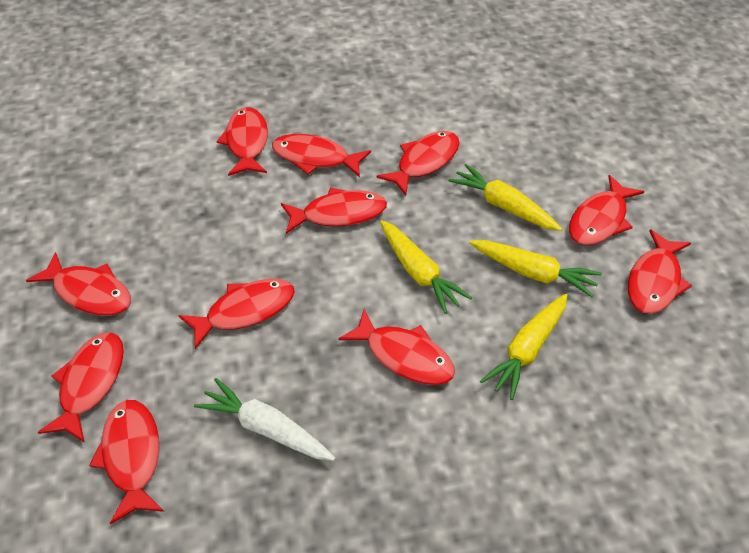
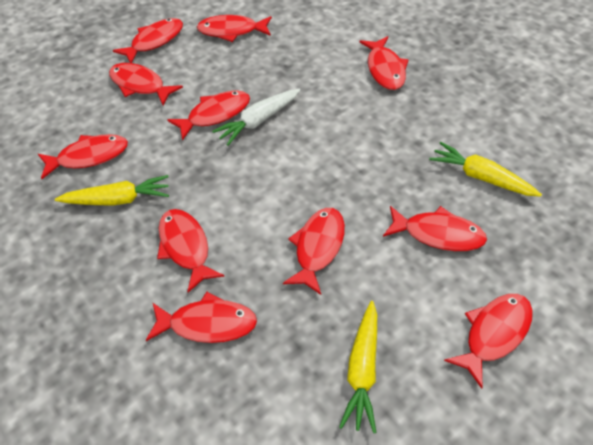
yellow carrot: 4 -> 3

